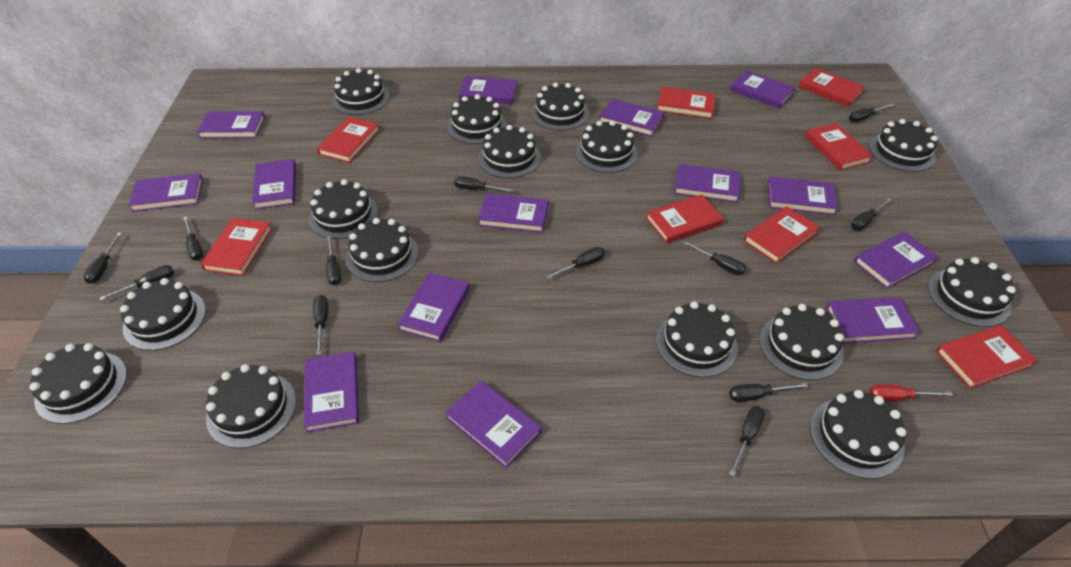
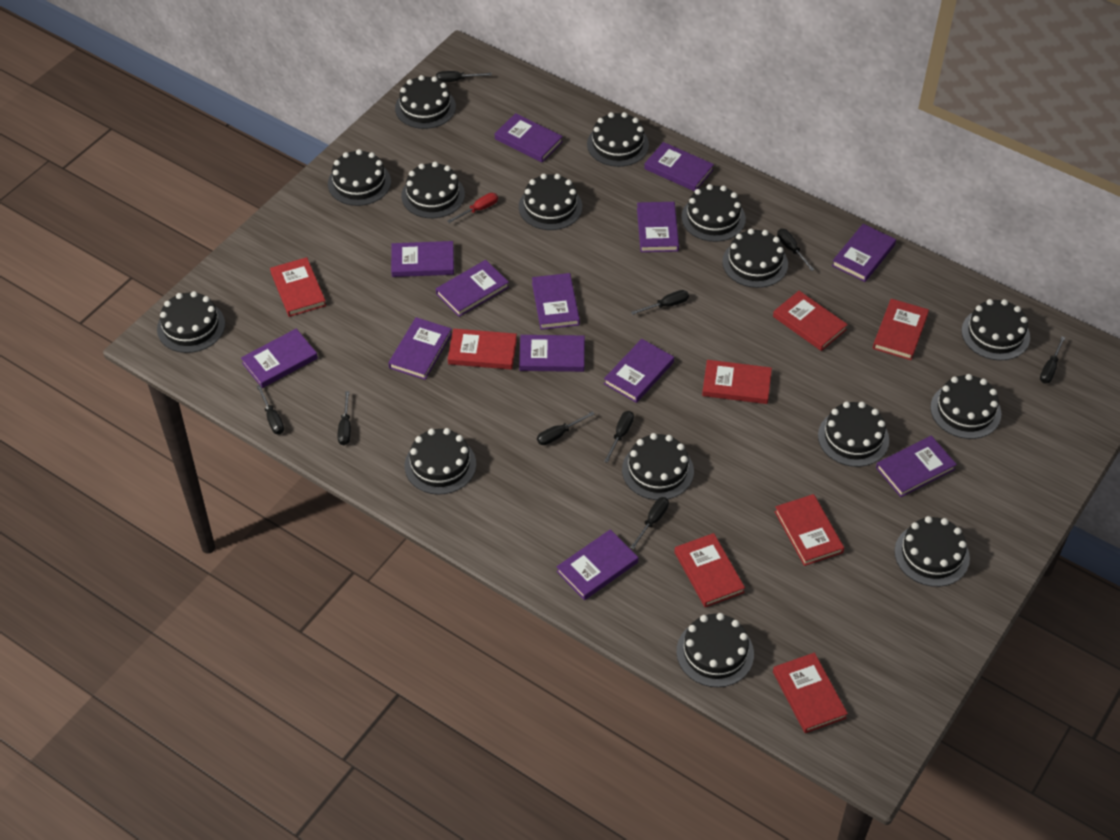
black screwdriver: 12 -> 9
purple book: 14 -> 13

